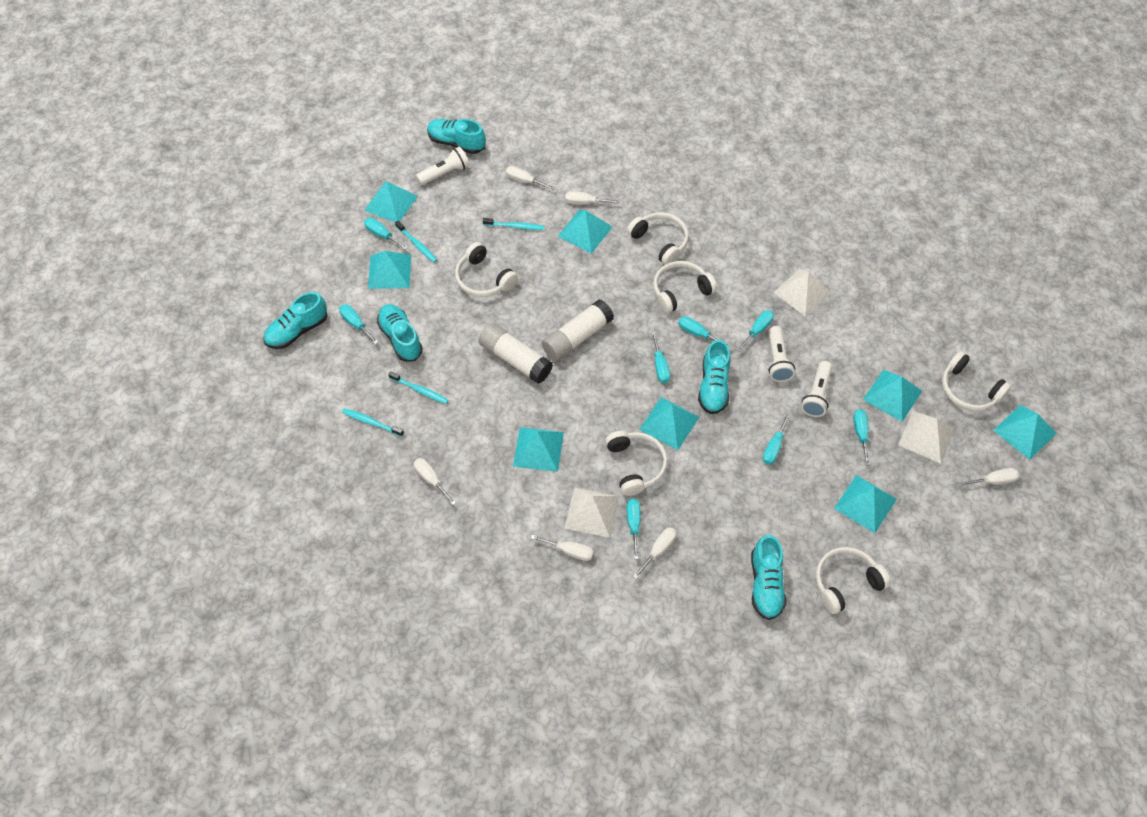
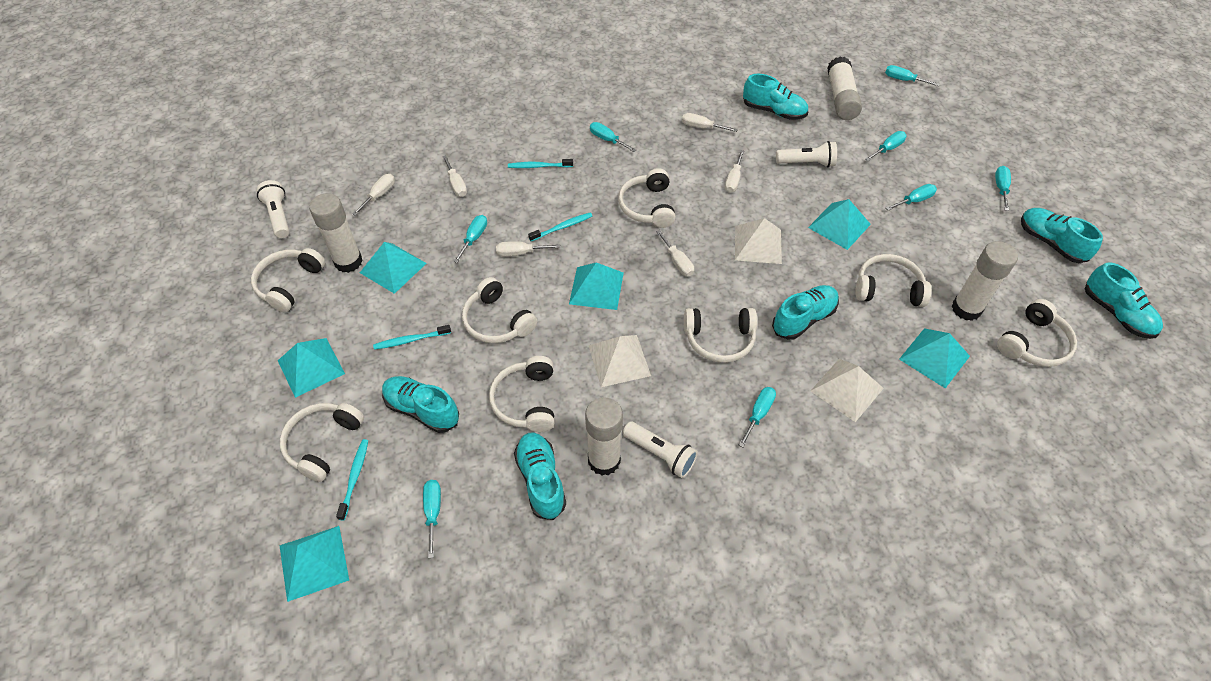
turquoise pyramid: 8 -> 6
turquoise shoe: 5 -> 6
white glue stick: 2 -> 4
white headphones: 6 -> 8

